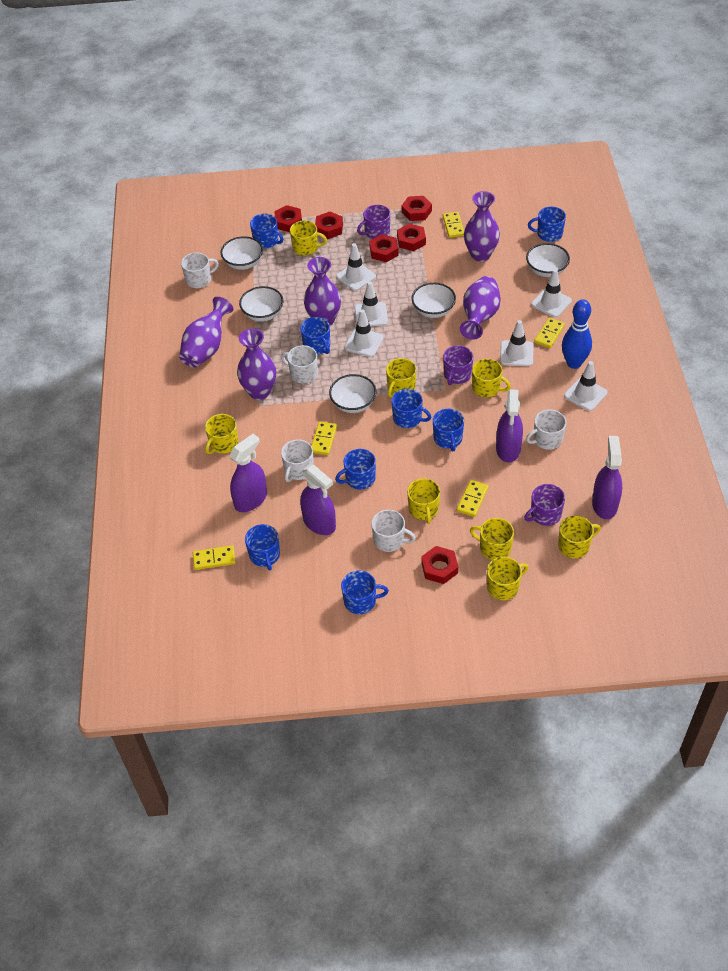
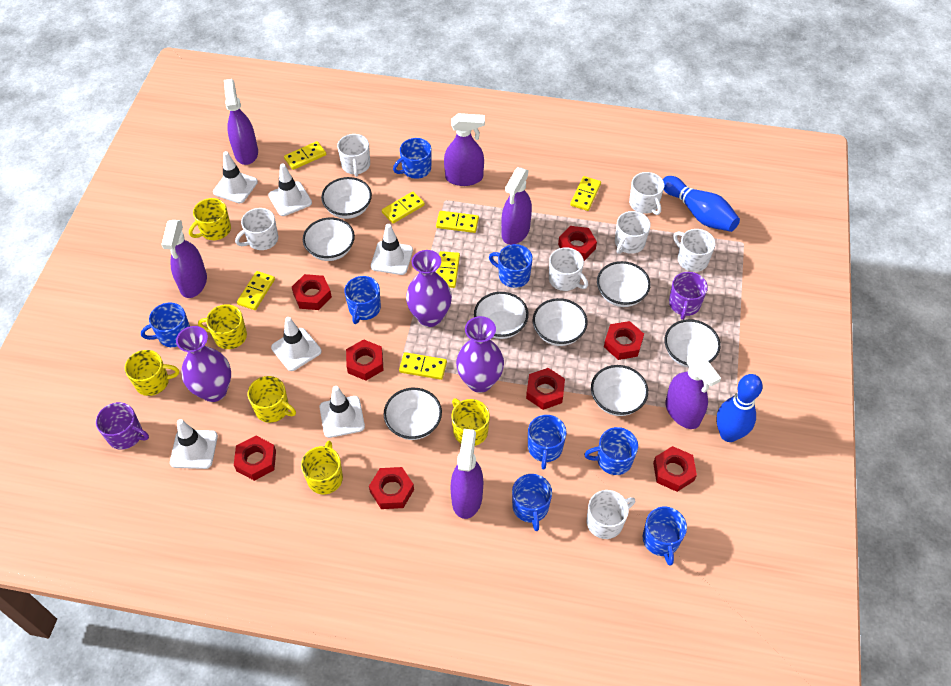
blue bowling pin: 1 -> 2
purple mug: 3 -> 2
purple spray bottle: 4 -> 6
purple vase: 5 -> 3
red nut: 6 -> 8
white bowl: 5 -> 8
white mug: 5 -> 7
yellow domino: 5 -> 7
yellow mug: 8 -> 6

